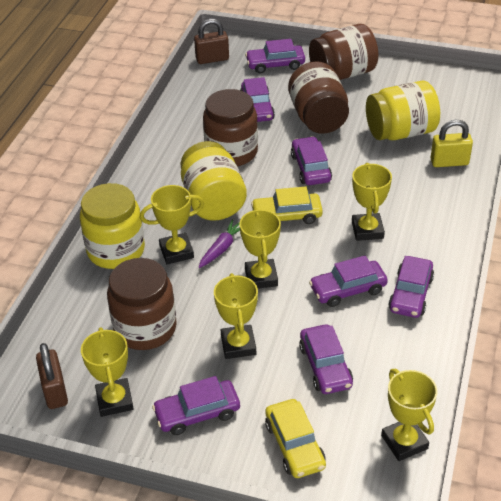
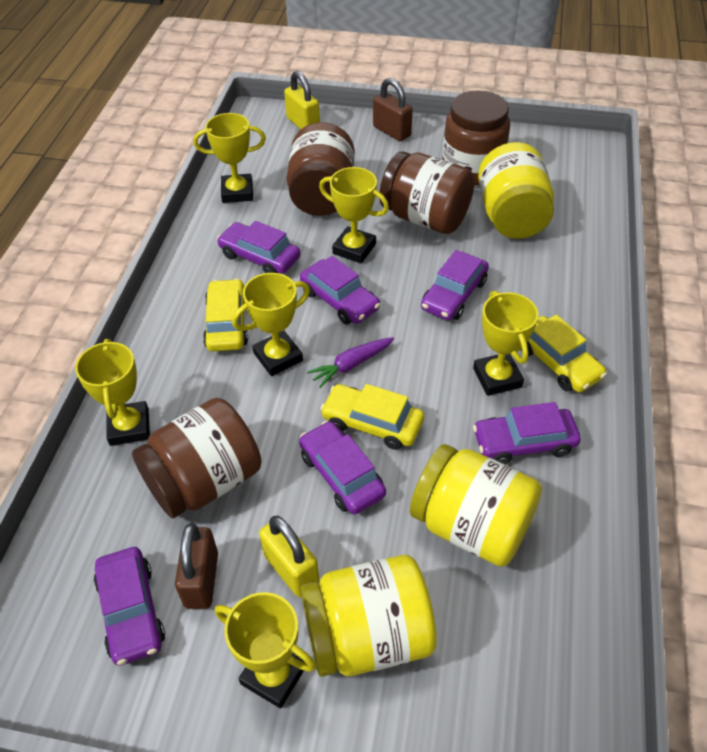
purple car: 7 -> 6
yellow car: 2 -> 3
yellow padlock: 1 -> 2

